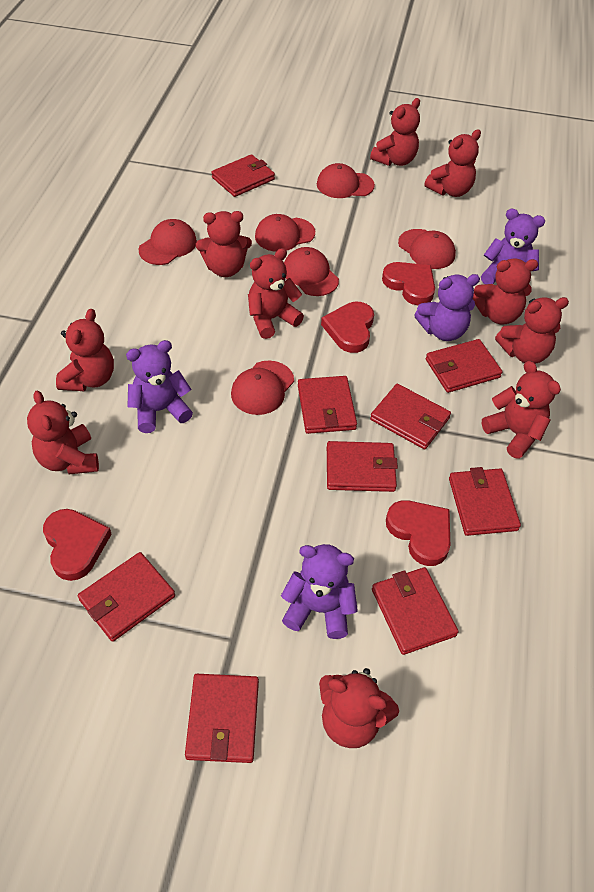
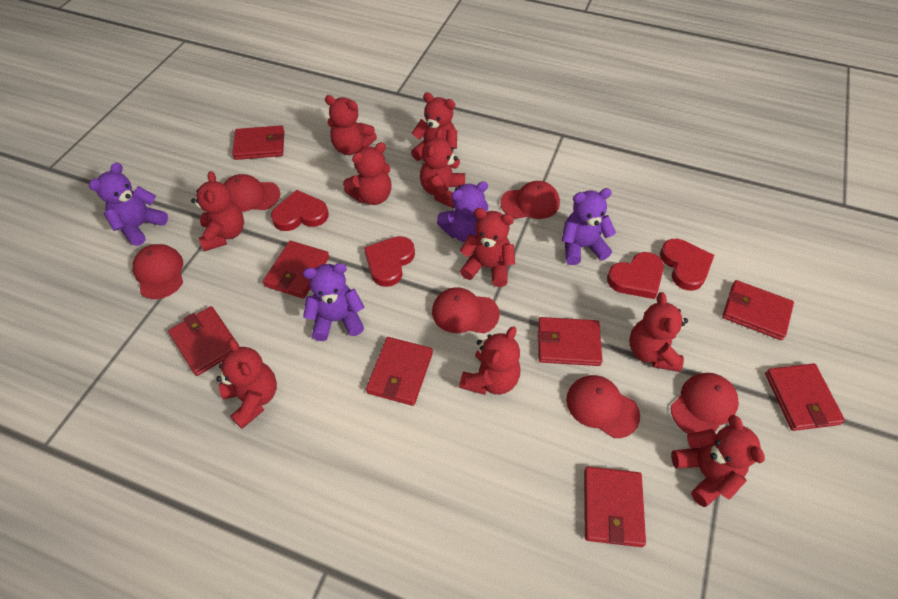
red wallet: 9 -> 8

